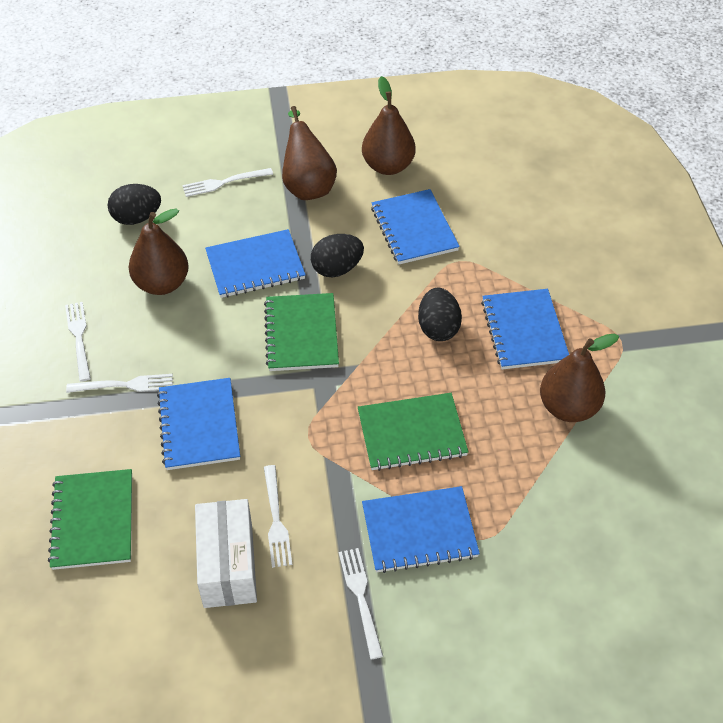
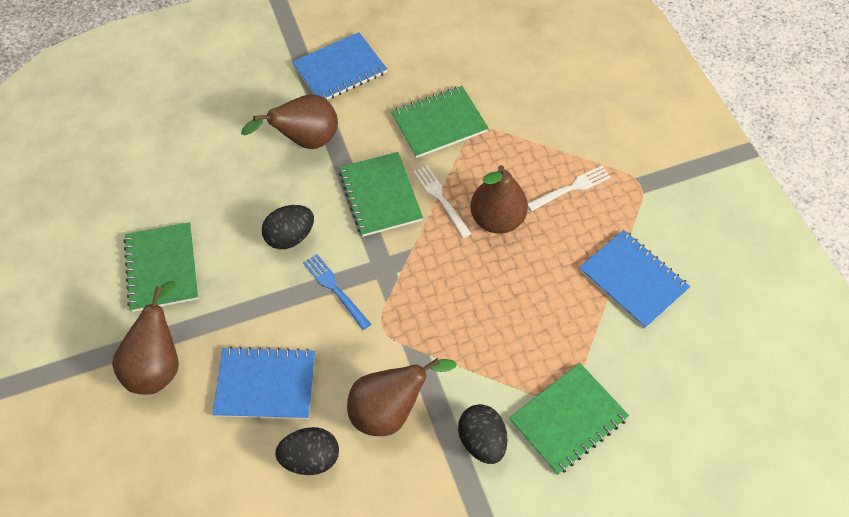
blue fork: 0 -> 1
blue notebook: 5 -> 3
green notebook: 3 -> 4
white box: 1 -> 0
white fork: 5 -> 2

